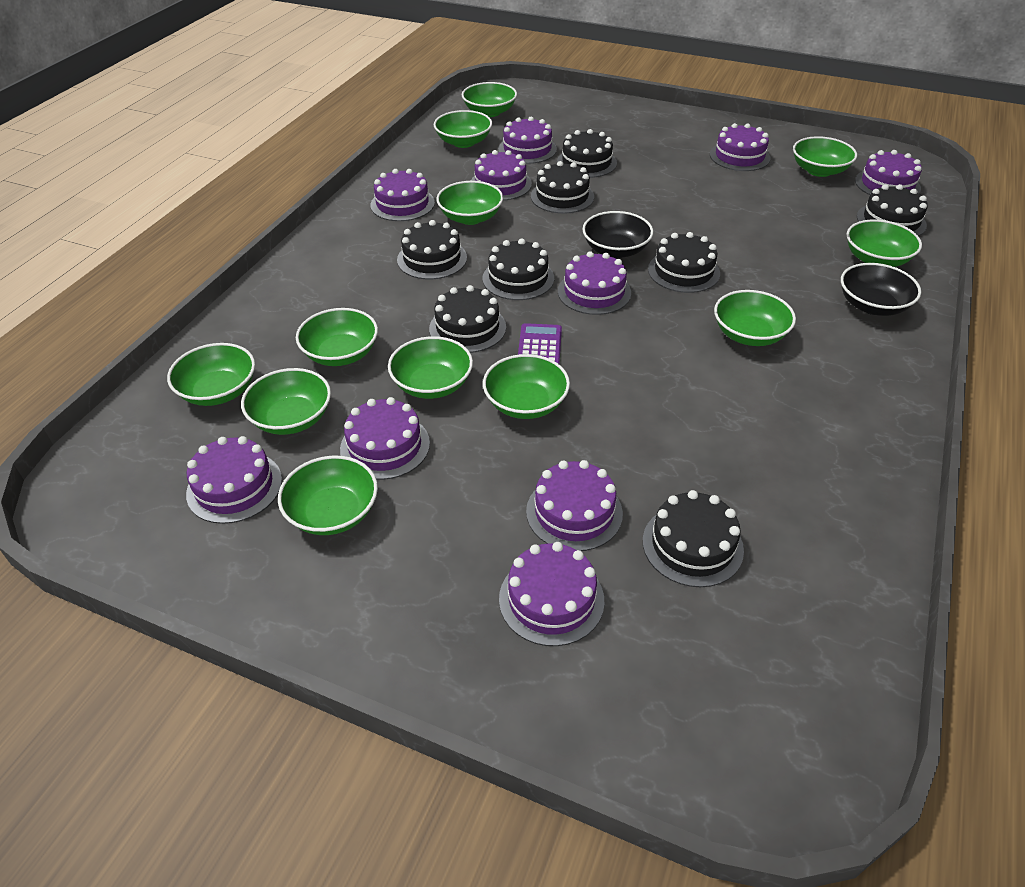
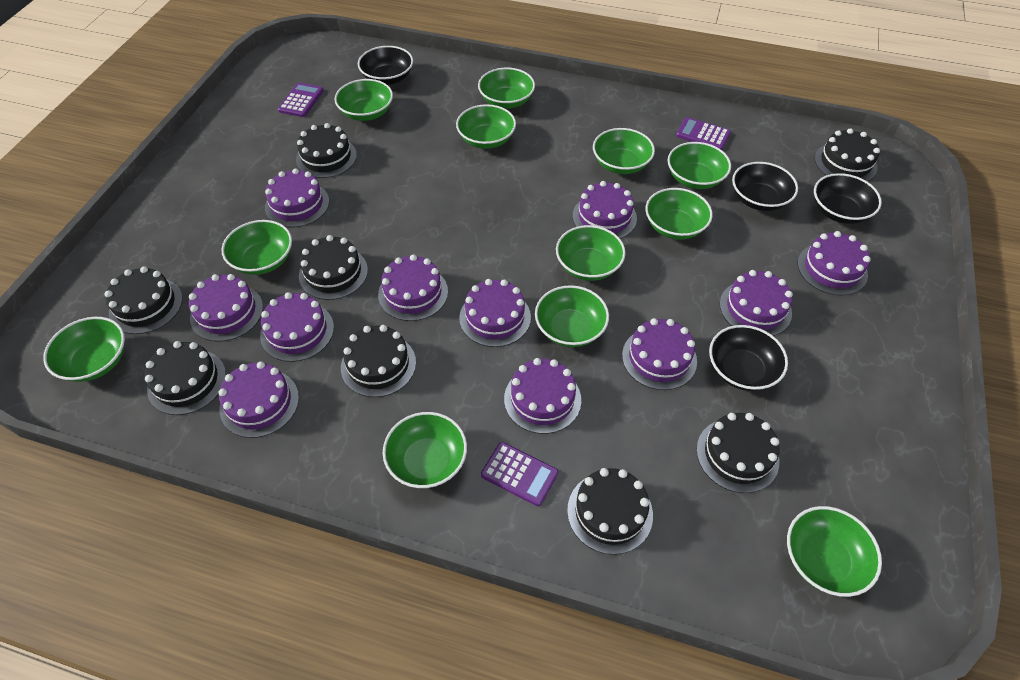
black bowl: 2 -> 4
purple cake: 10 -> 11
purple calculator: 1 -> 3

